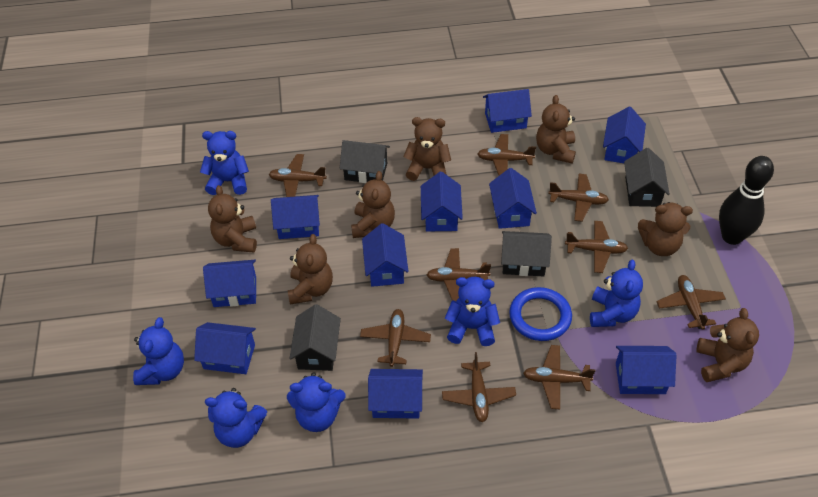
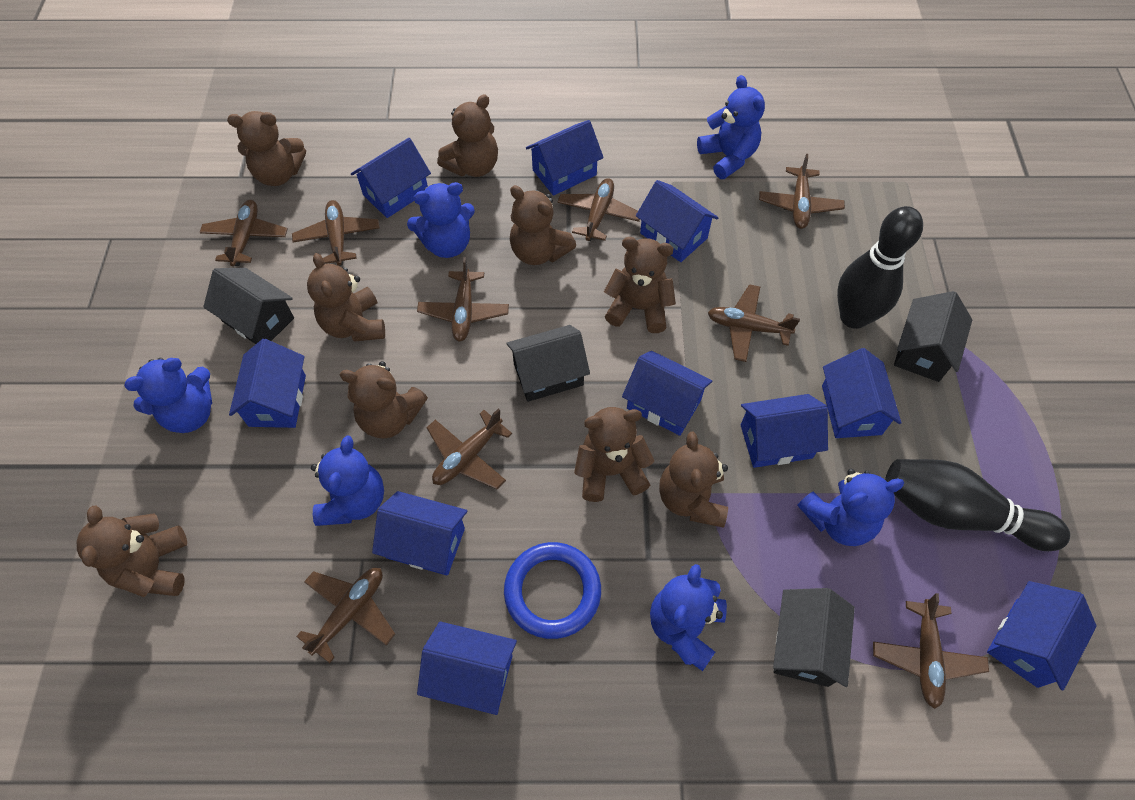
black bowling pin: 1 -> 2
brown teddy bear: 7 -> 9

